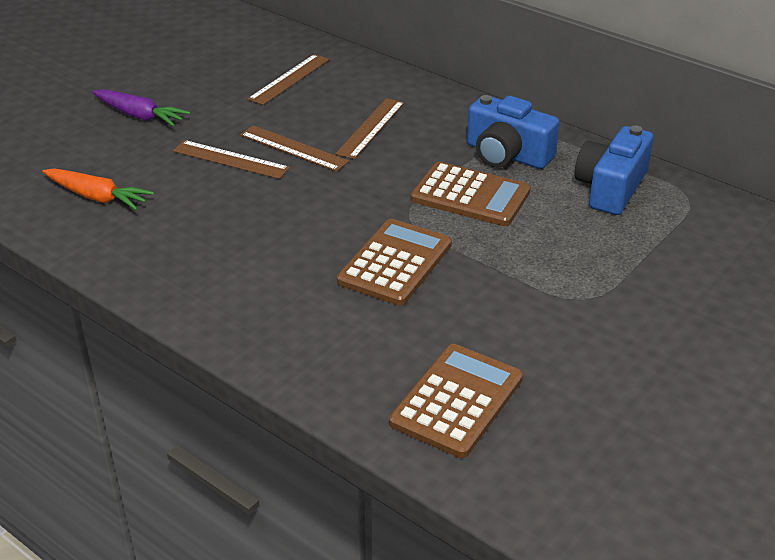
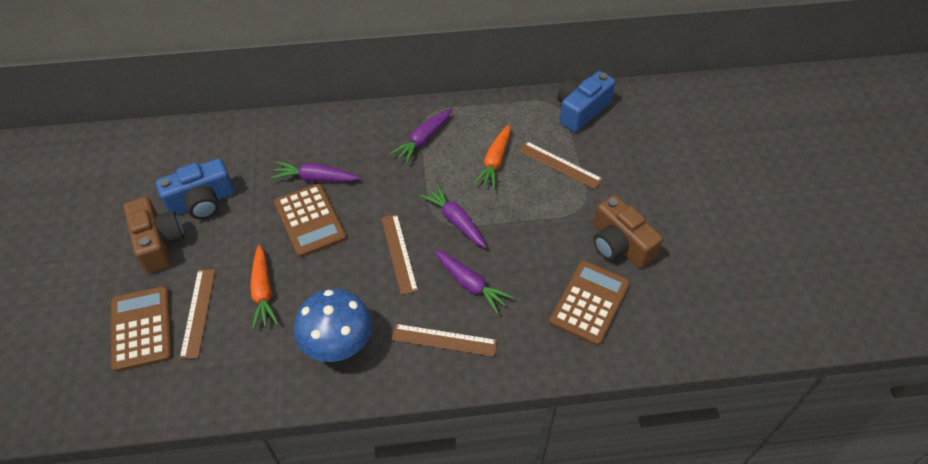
blue mushroom: 0 -> 1
brown camera: 0 -> 2
orange carrot: 1 -> 2
purple carrot: 1 -> 4

